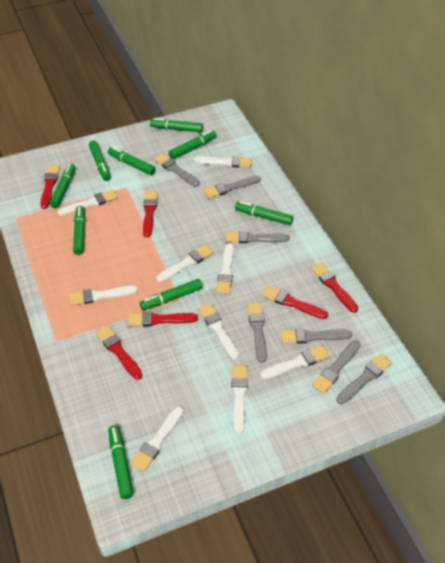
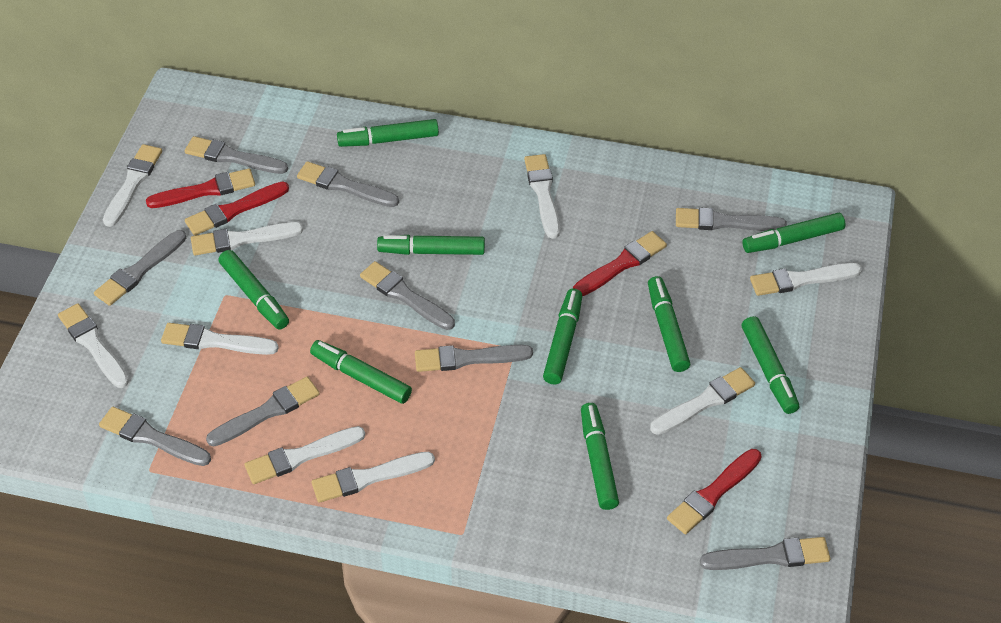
grey brush: 7 -> 9
red brush: 6 -> 4

